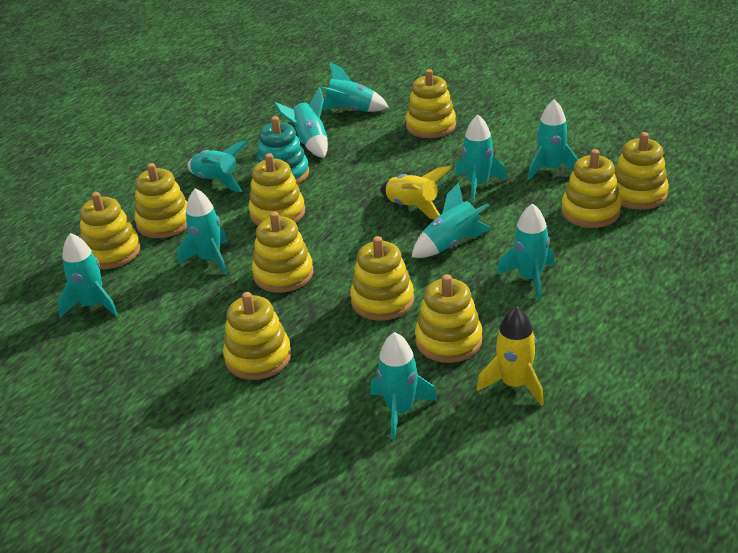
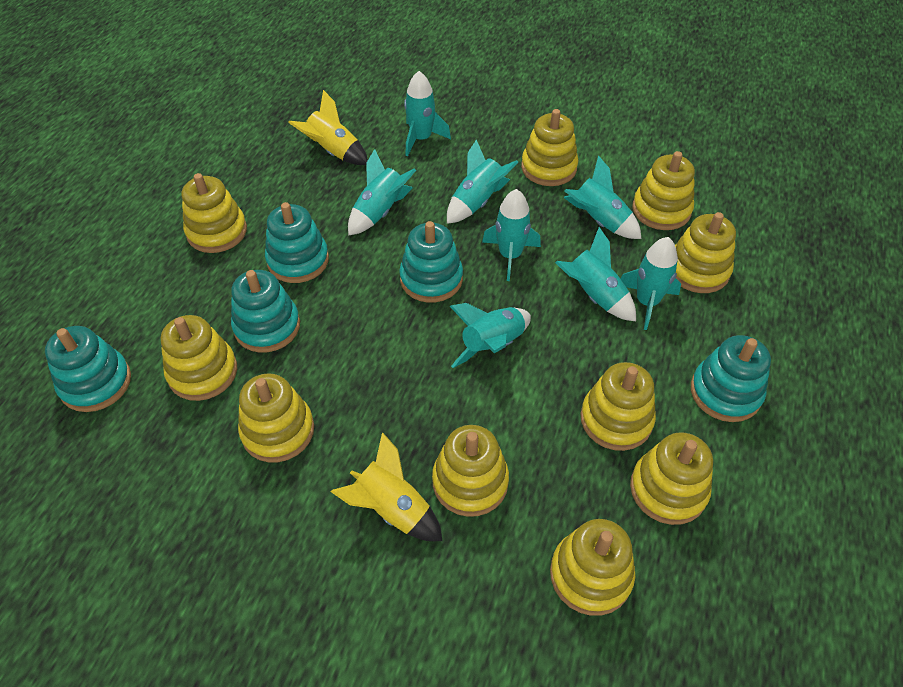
turquoise rocket: 10 -> 8
turquoise stacking toy: 1 -> 5

